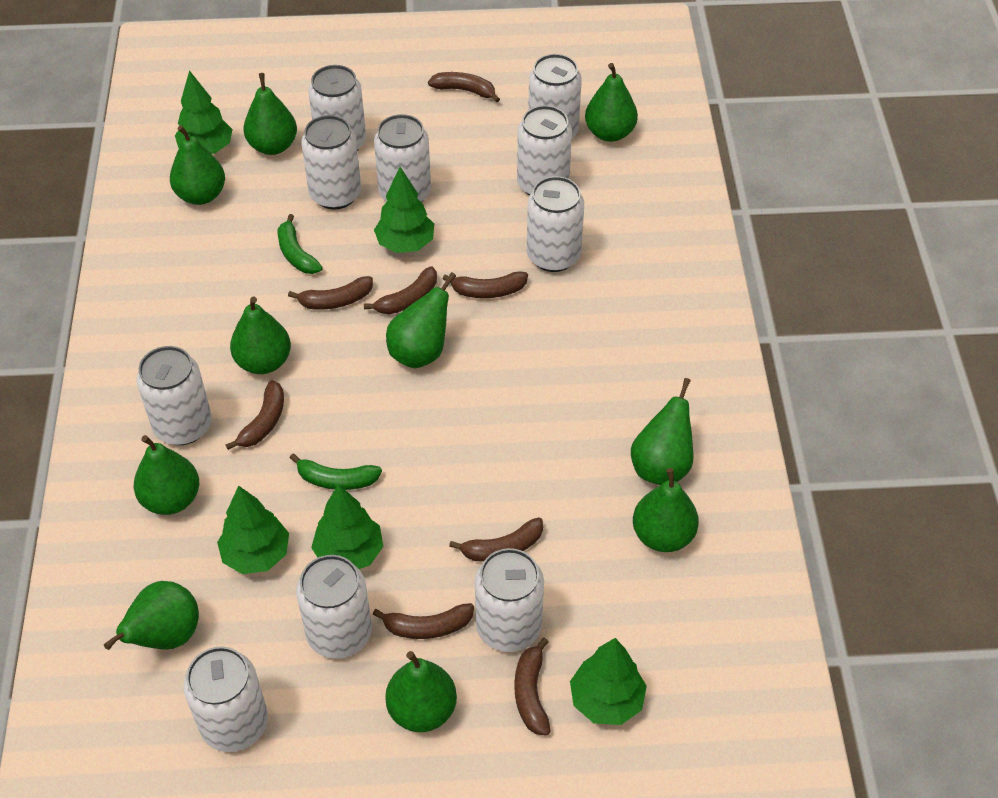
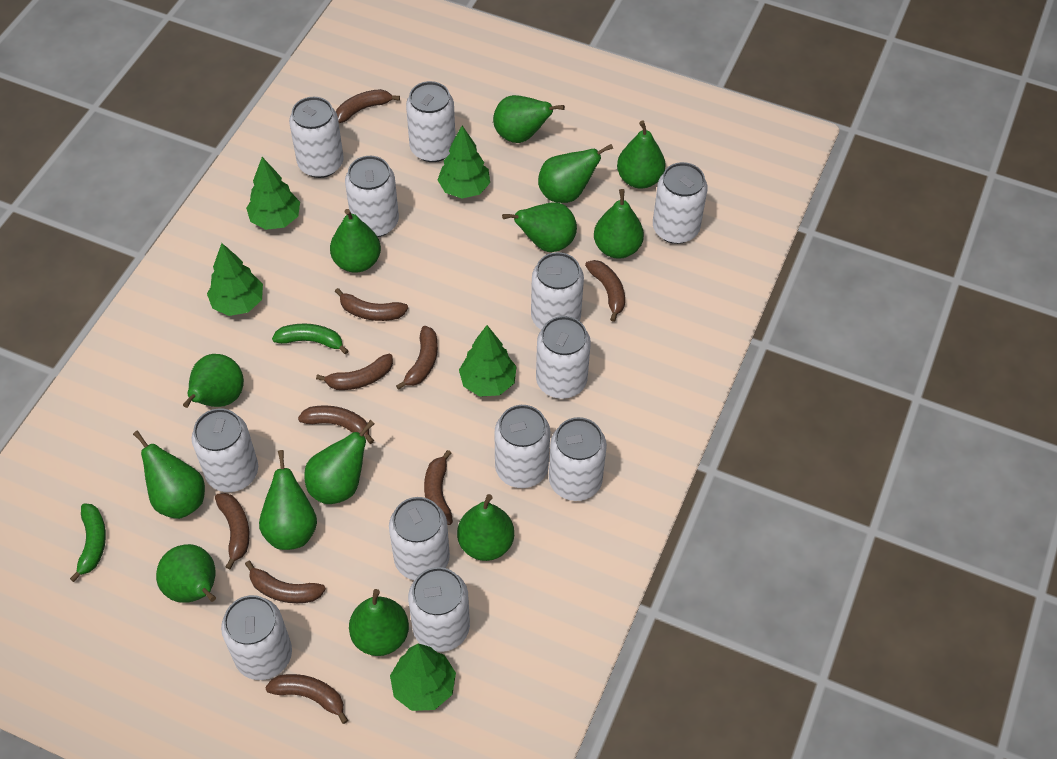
brown banana: 8 -> 10
green pear: 10 -> 13
white can: 10 -> 12

